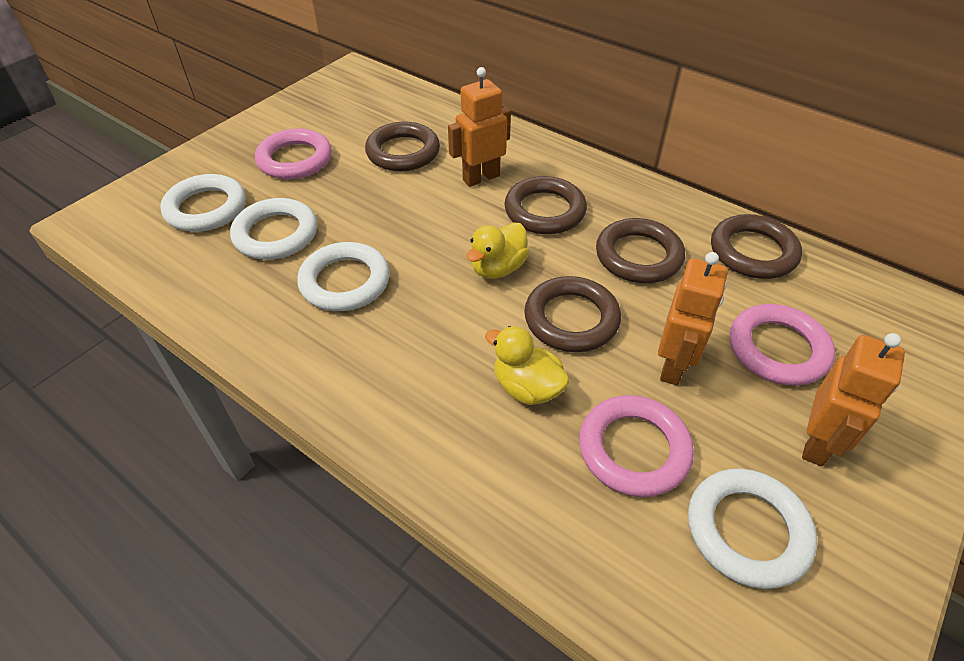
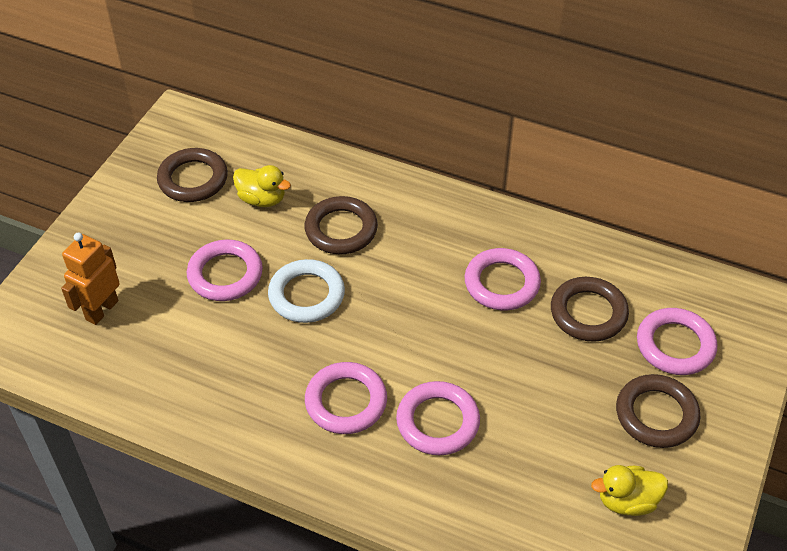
brown ring: 5 -> 4
orange robot: 3 -> 1
pink ring: 3 -> 5
white ring: 4 -> 1

